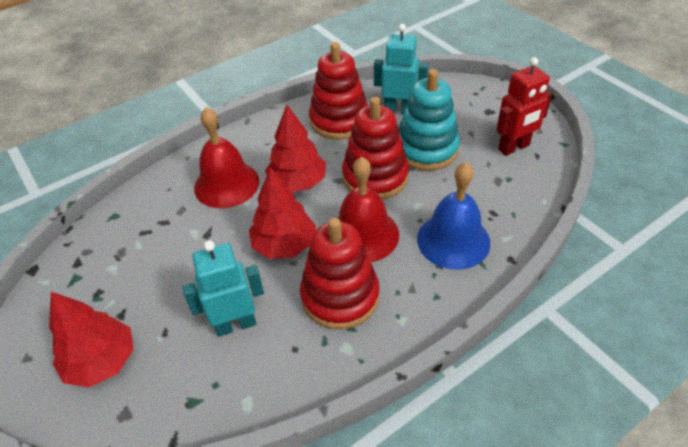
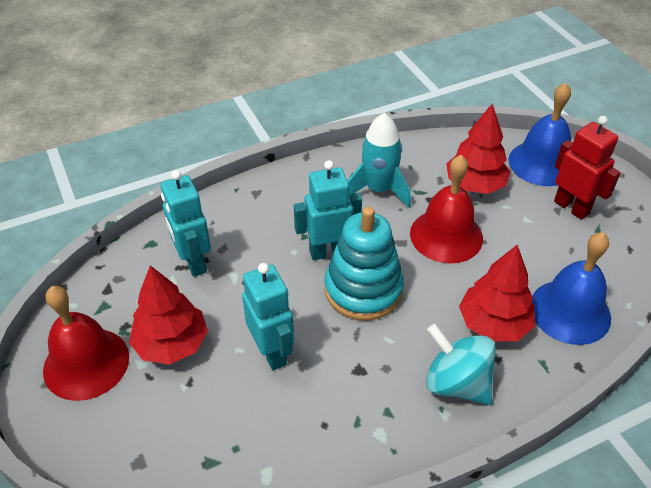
blue bell: 1 -> 2
red stacking toy: 3 -> 0
turquoise robot: 2 -> 3
turquoise rocket: 0 -> 1
turquoise spinning top: 0 -> 1

